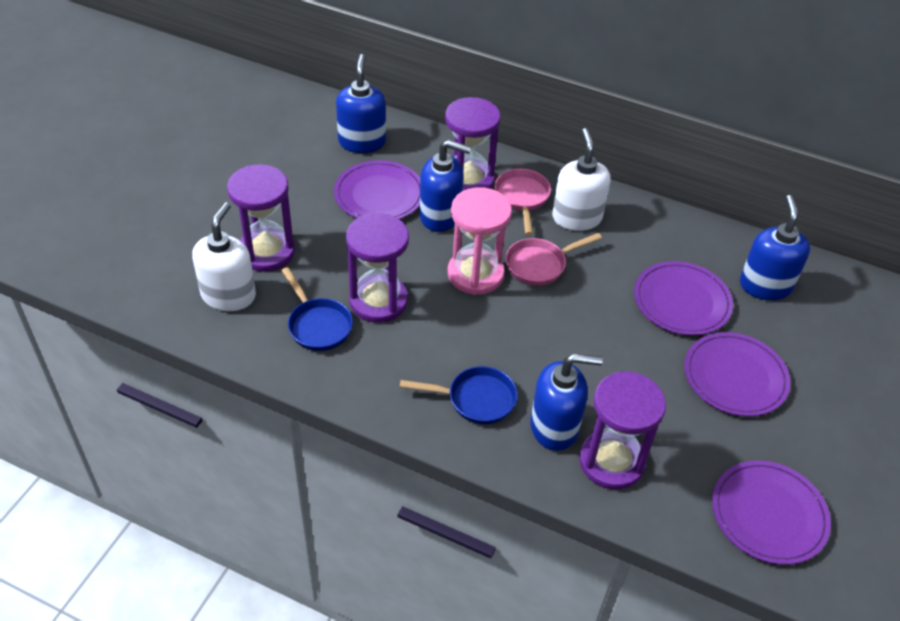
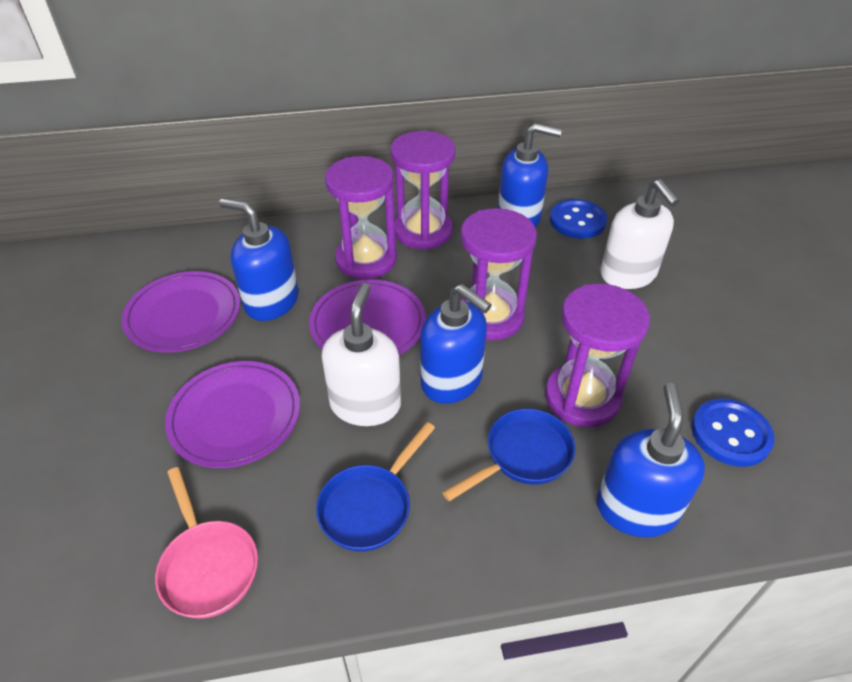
blue button: 0 -> 2
pink hourglass: 1 -> 0
pink pan: 2 -> 1
purple plate: 4 -> 3

